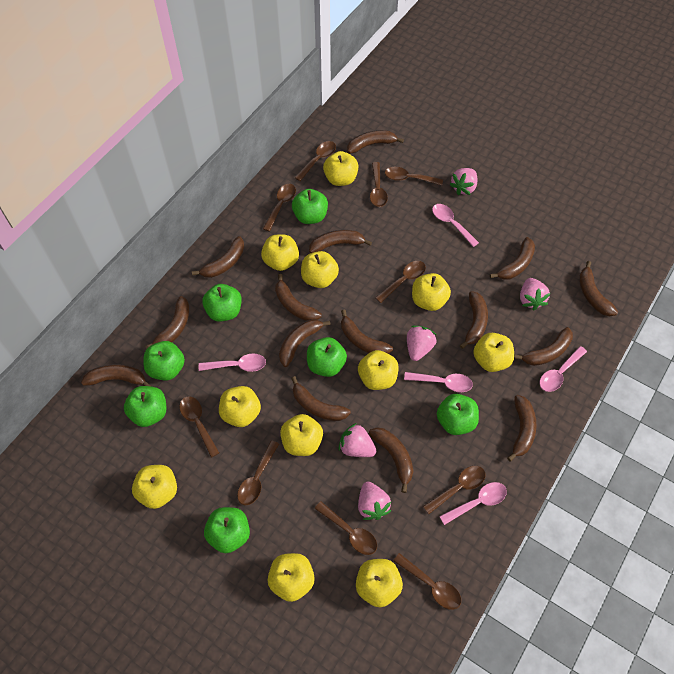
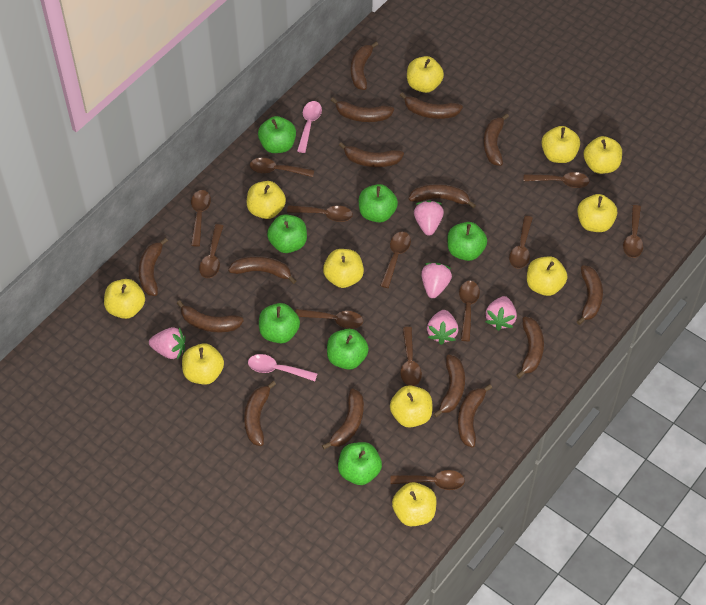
brown spoon: 10 -> 12
pink spoon: 5 -> 2

